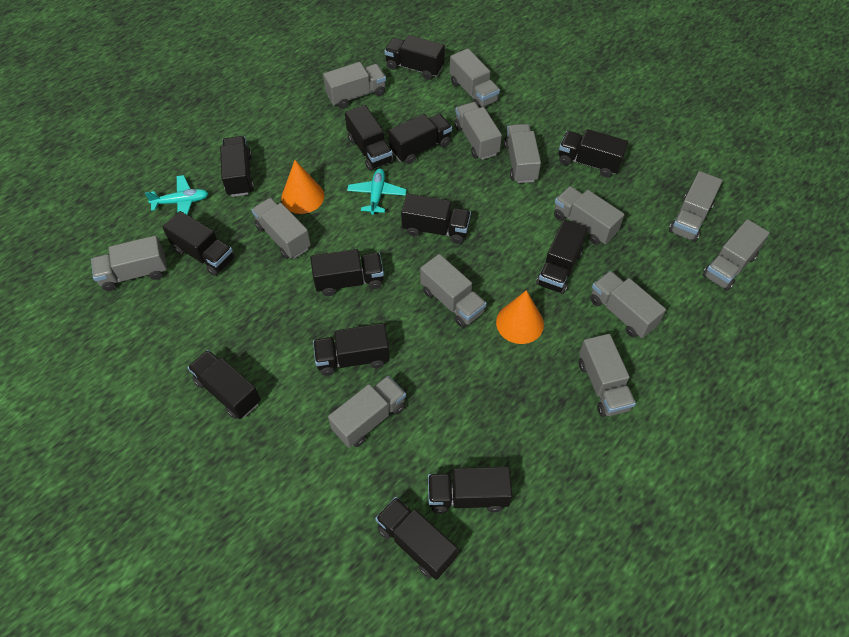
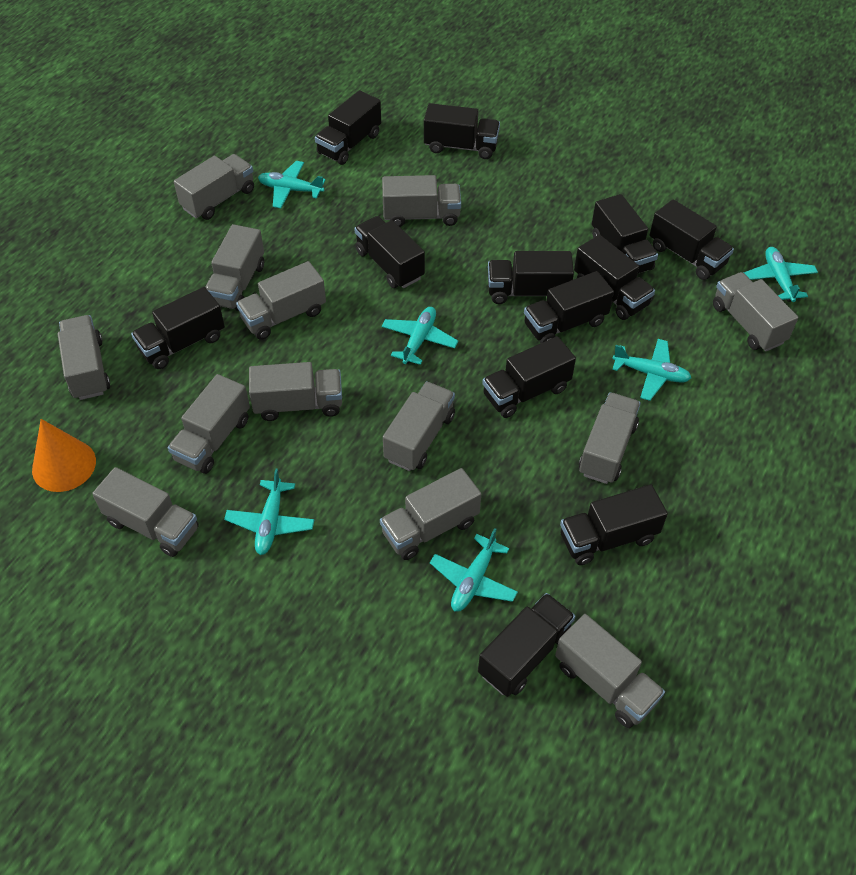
black truck: 13 -> 12
orange cone: 2 -> 1
turquoise plane: 2 -> 6

